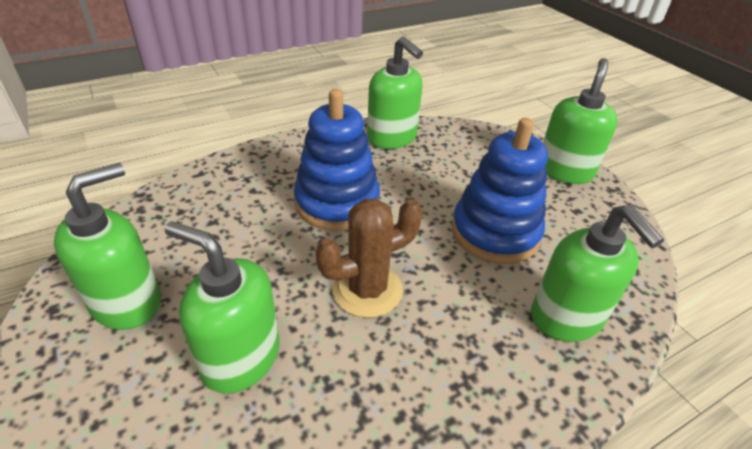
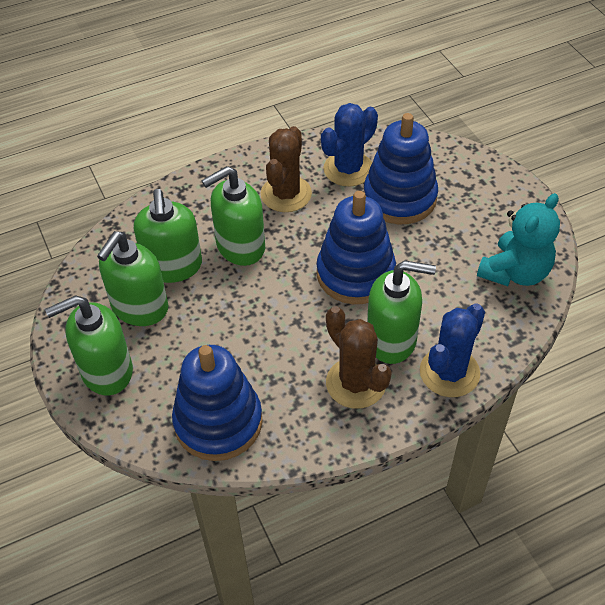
blue cactus: 0 -> 2
blue stacking toy: 2 -> 3
brown cactus: 1 -> 2
turquoise teddy bear: 0 -> 1

